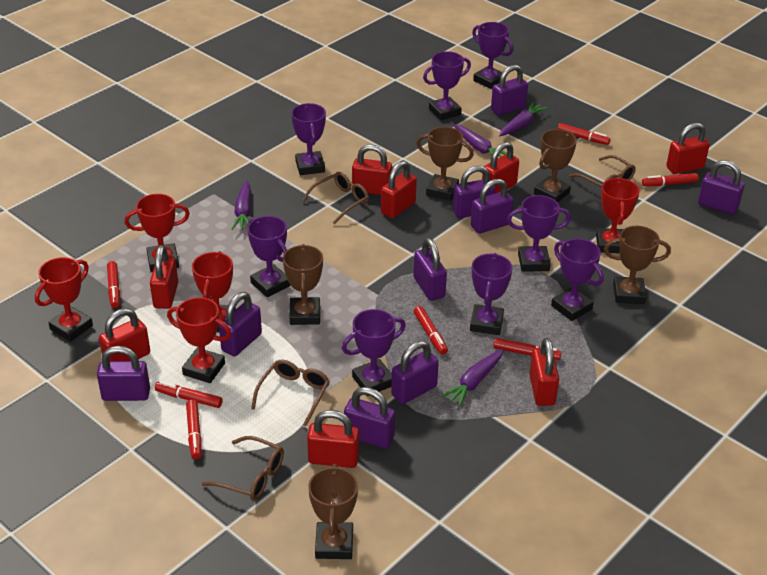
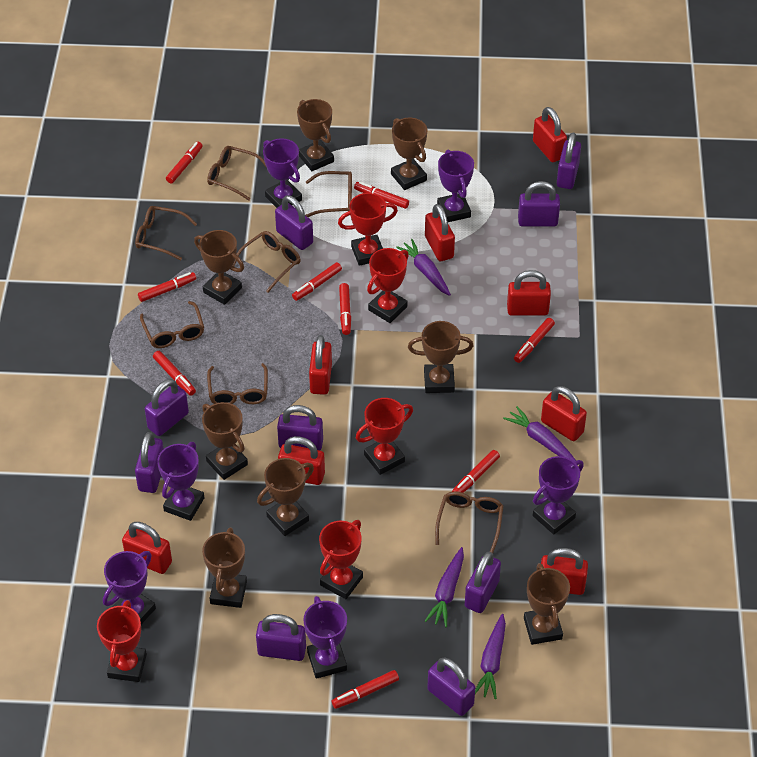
brown glasses: 4 -> 7
brown trophy: 5 -> 8
purple trophy: 8 -> 6
red marker: 7 -> 9

